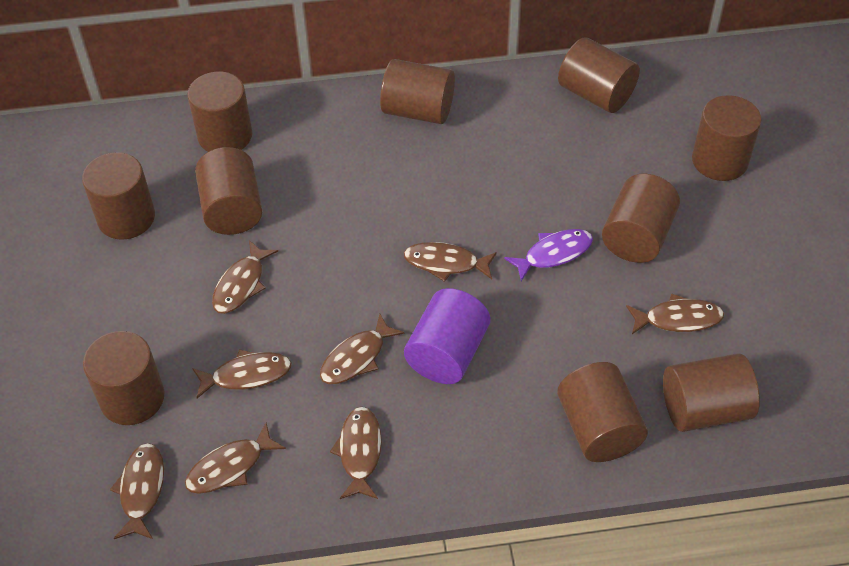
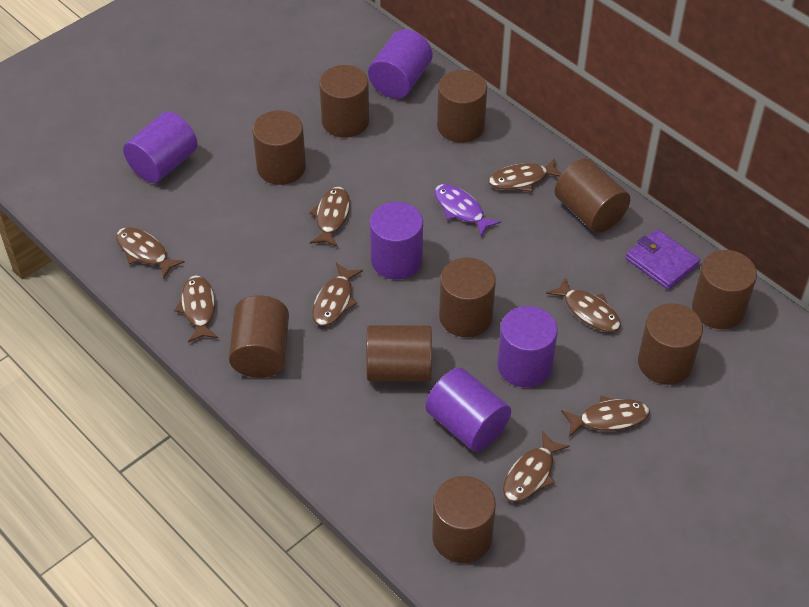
purple cylinder: 1 -> 5
purple wallet: 0 -> 1

